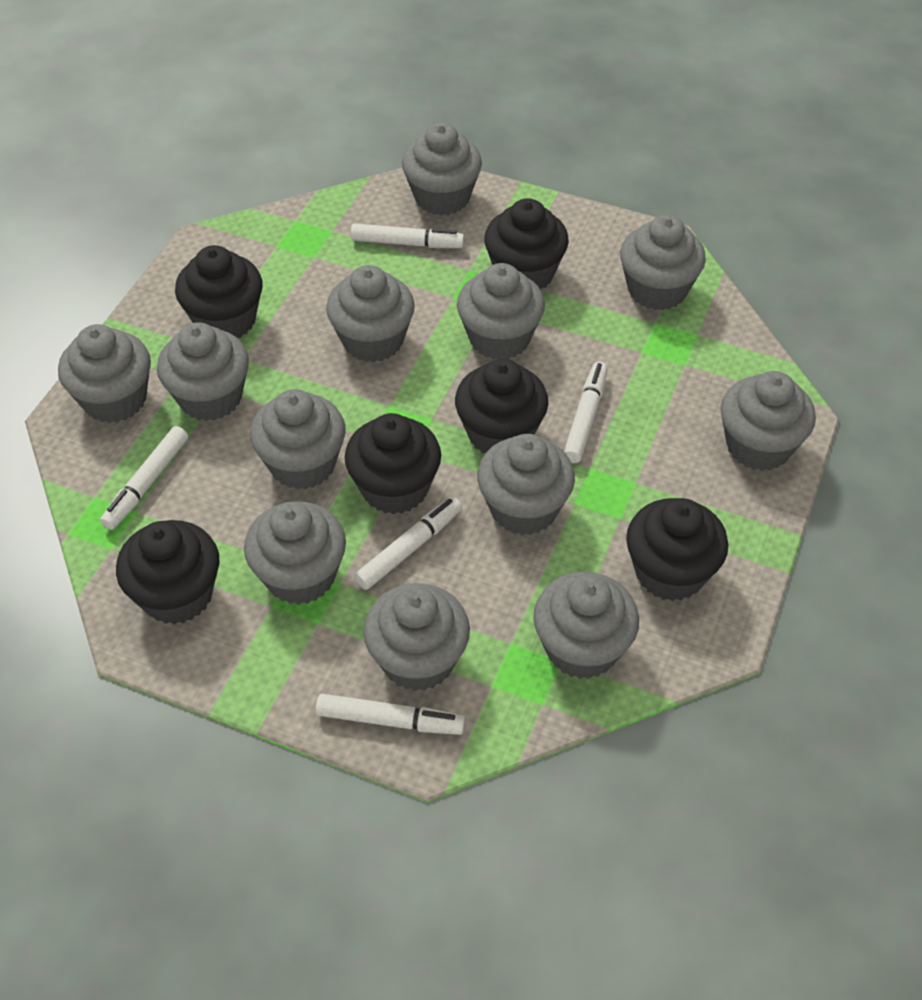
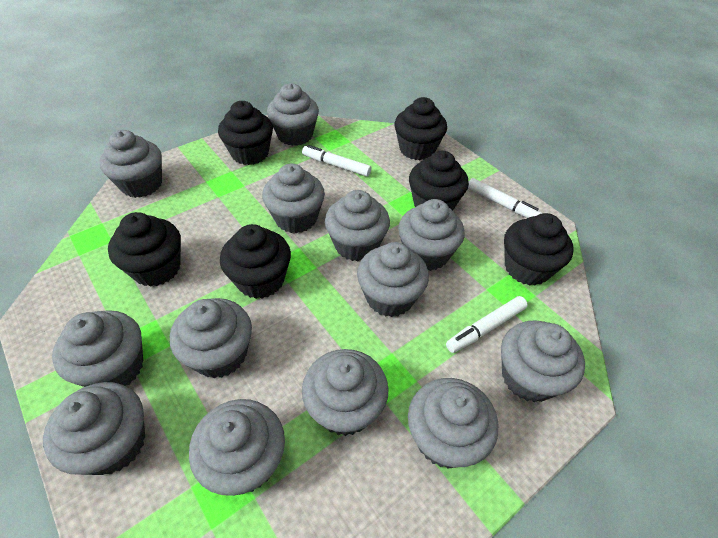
grey cupcake: 12 -> 13
white marker: 5 -> 3

